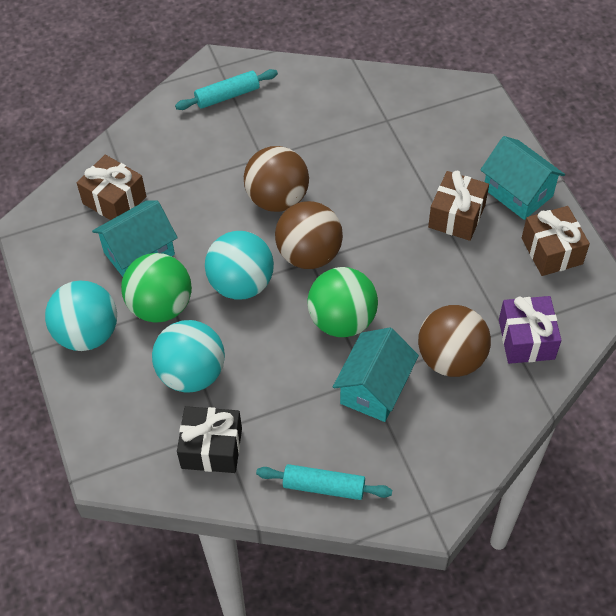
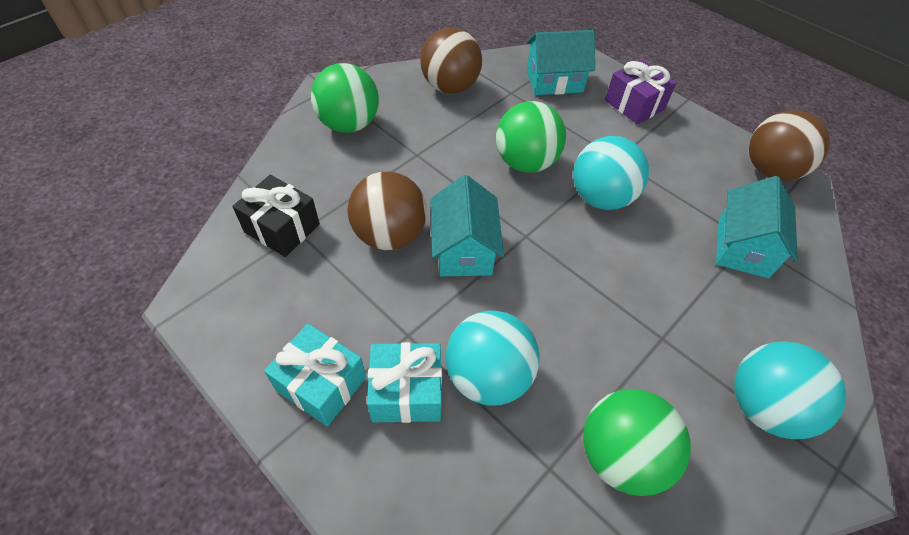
brown gift: 3 -> 0
green ball: 2 -> 3
turquoise gift: 0 -> 2
turquoise rolling pin: 2 -> 0

